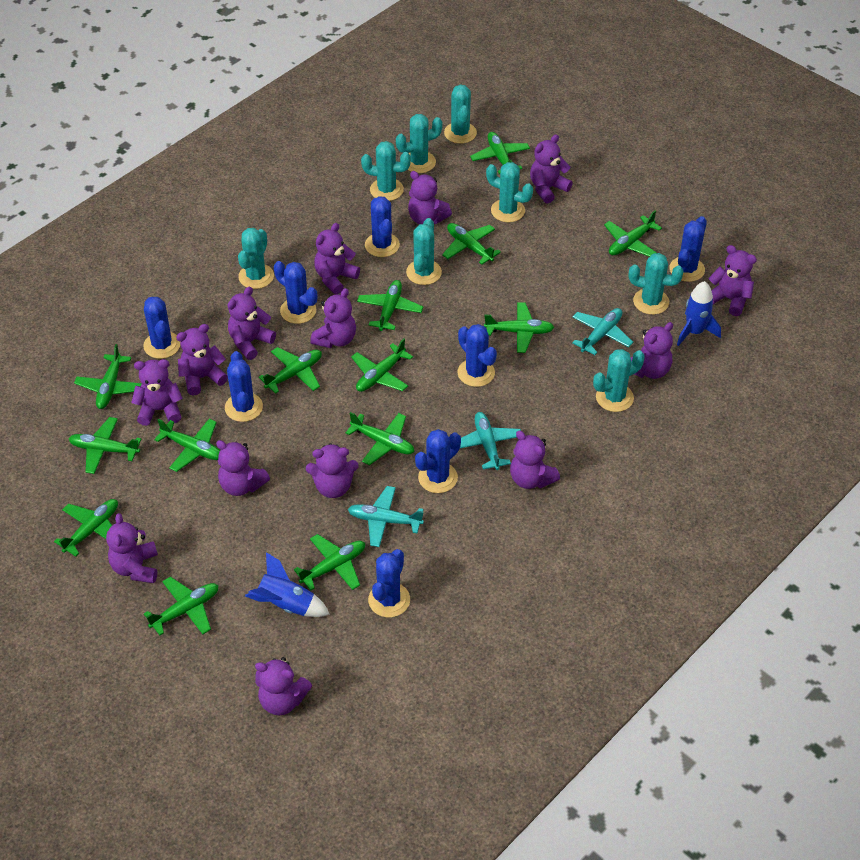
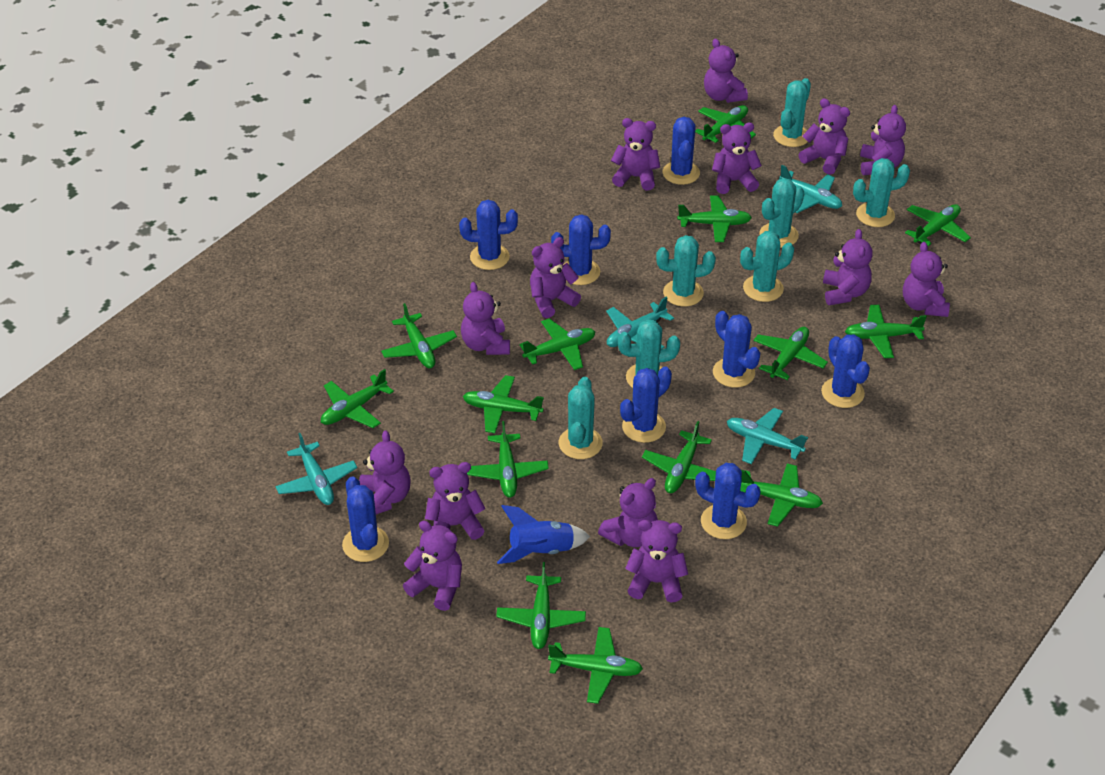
blue rocket: 2 -> 1
turquoise cactus: 8 -> 7
turquoise plane: 3 -> 4

